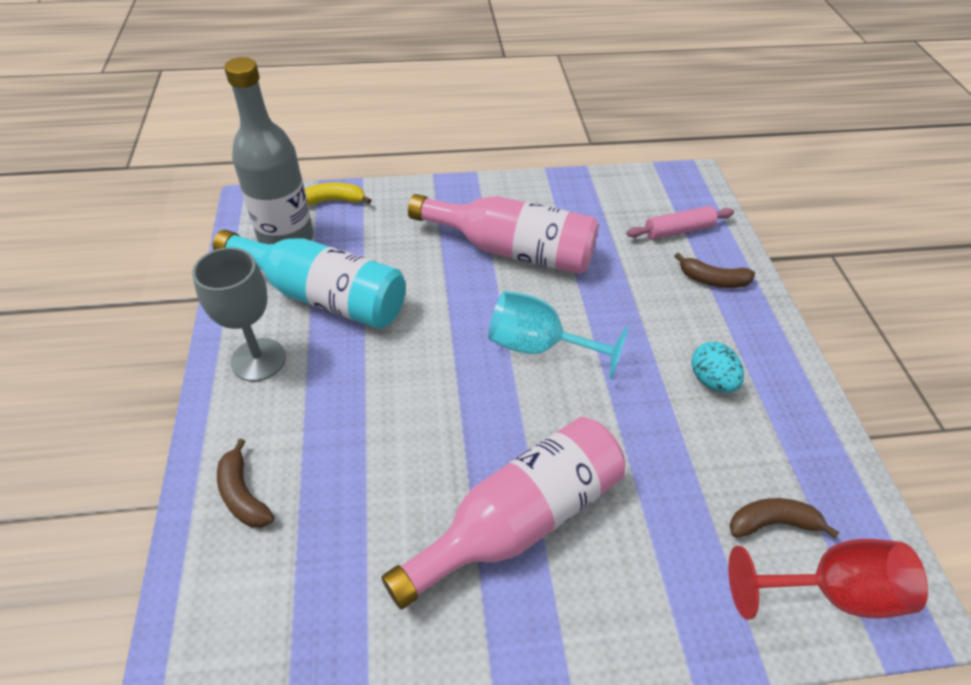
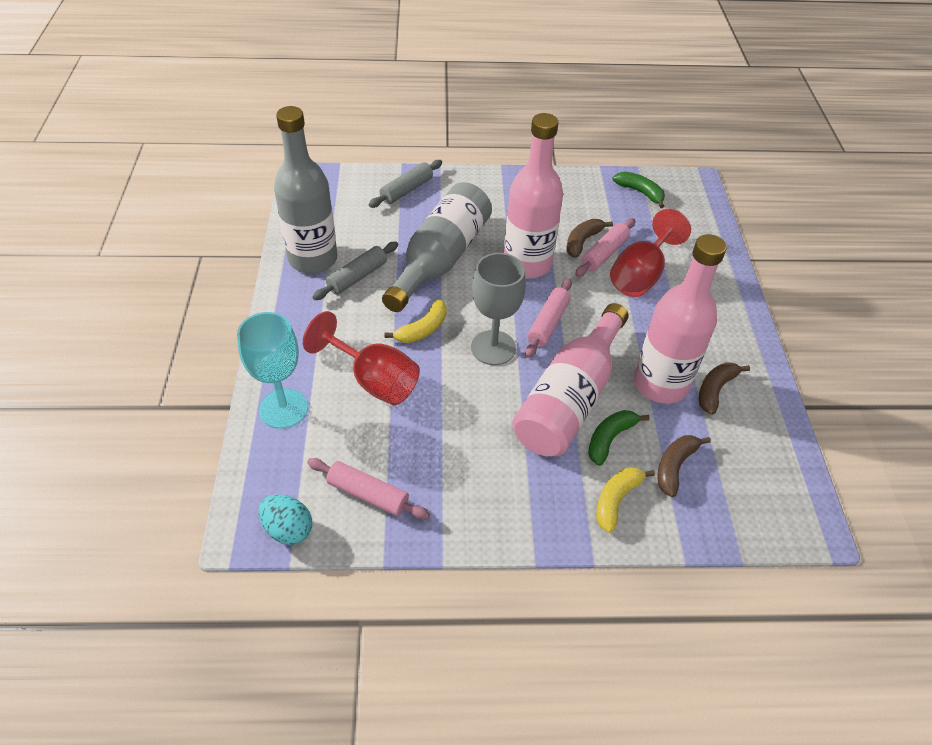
green banana: 0 -> 2
grey bottle: 1 -> 2
grey rolling pin: 0 -> 2
pink bottle: 2 -> 3
pink rolling pin: 1 -> 3
red goblet: 1 -> 2
turquoise bottle: 1 -> 0
yellow banana: 1 -> 2

